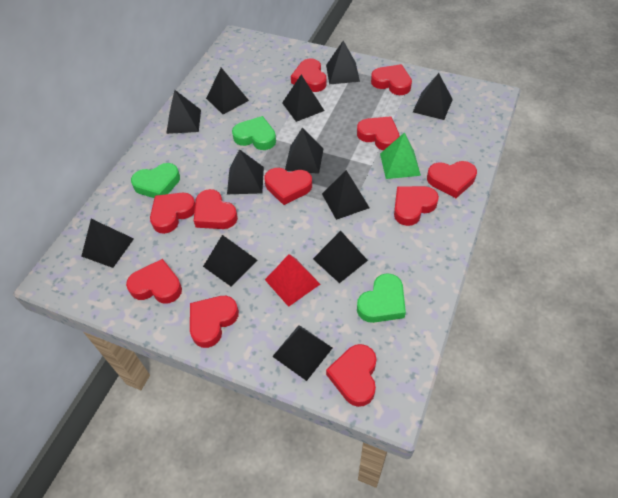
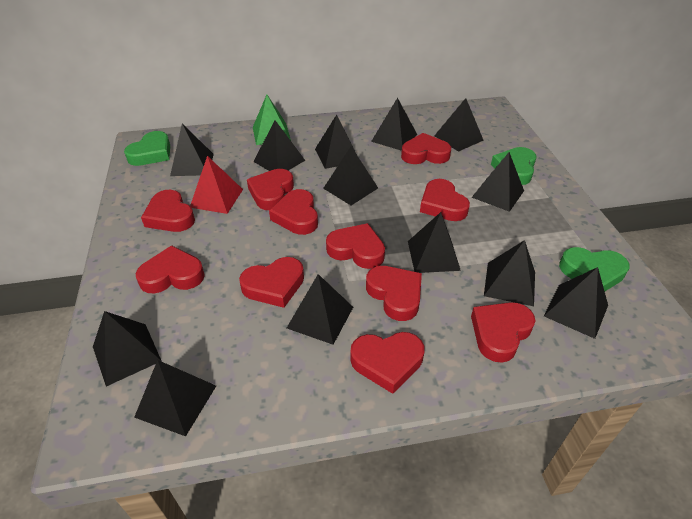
black pyramid: 12 -> 13

